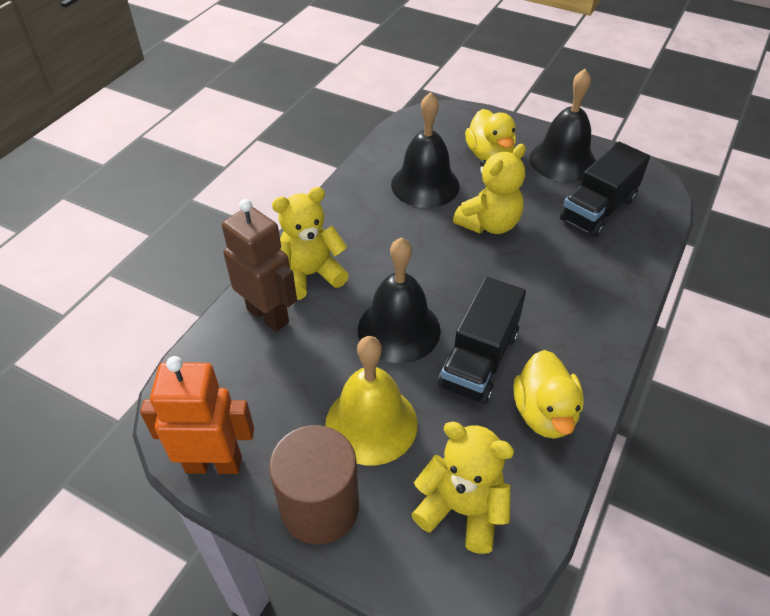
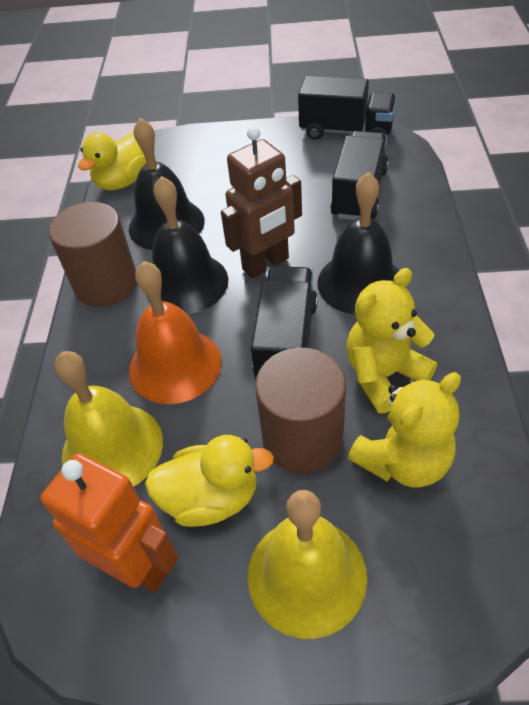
black truck: 2 -> 3
brown cylinder: 1 -> 2
orange bell: 0 -> 1
yellow bell: 1 -> 2
yellow teddy bear: 3 -> 2

